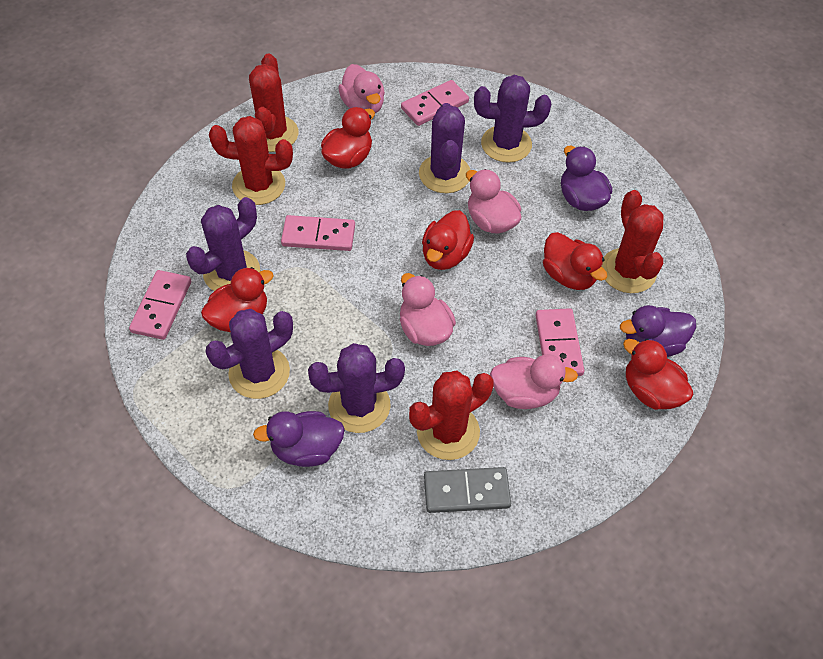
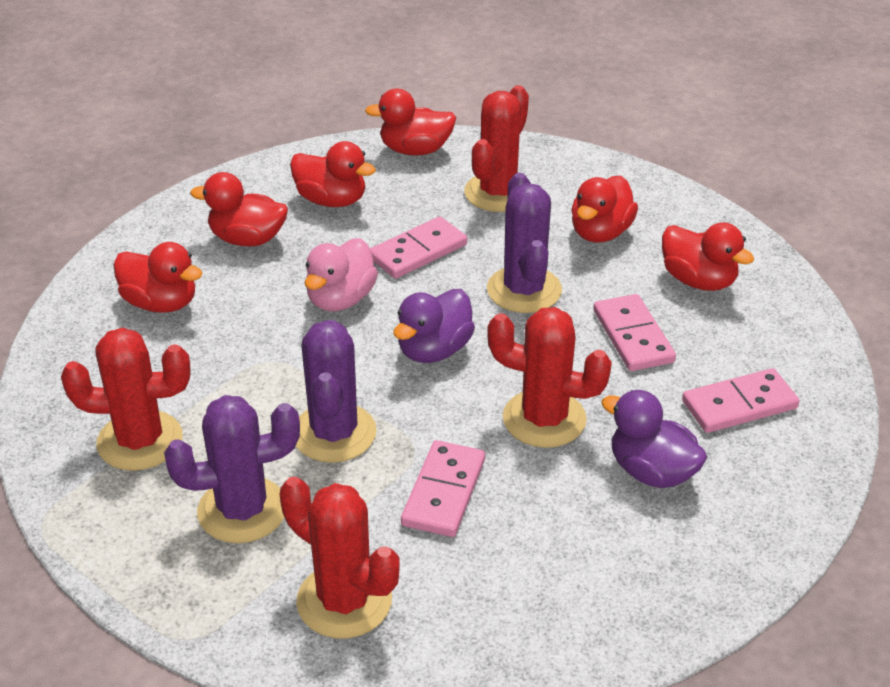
grey domino: 1 -> 0
pink duck: 4 -> 1
purple cactus: 5 -> 3
purple duck: 3 -> 2
red duck: 5 -> 6

